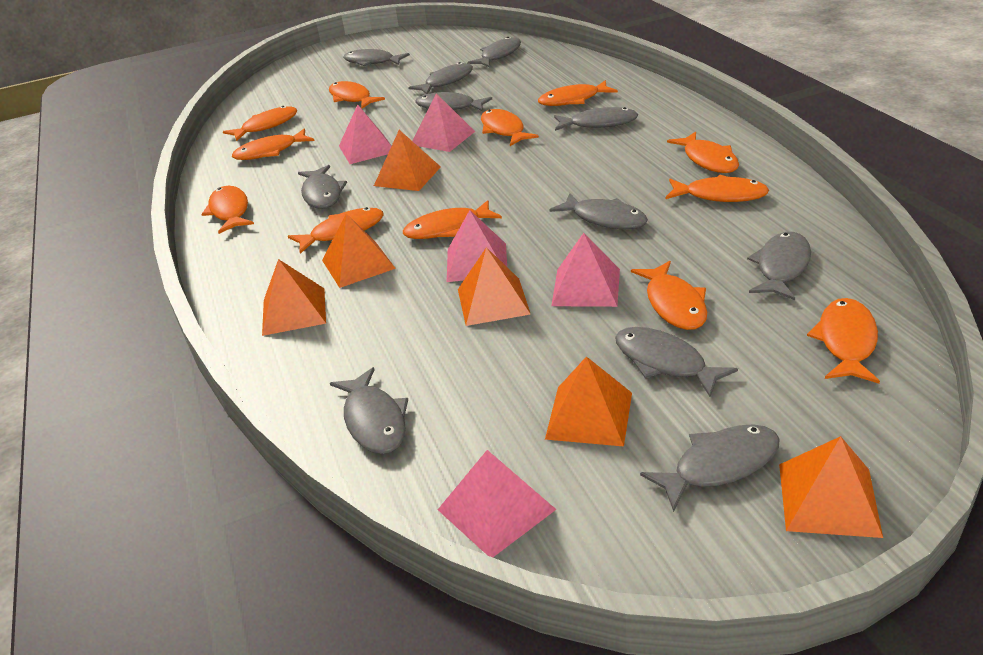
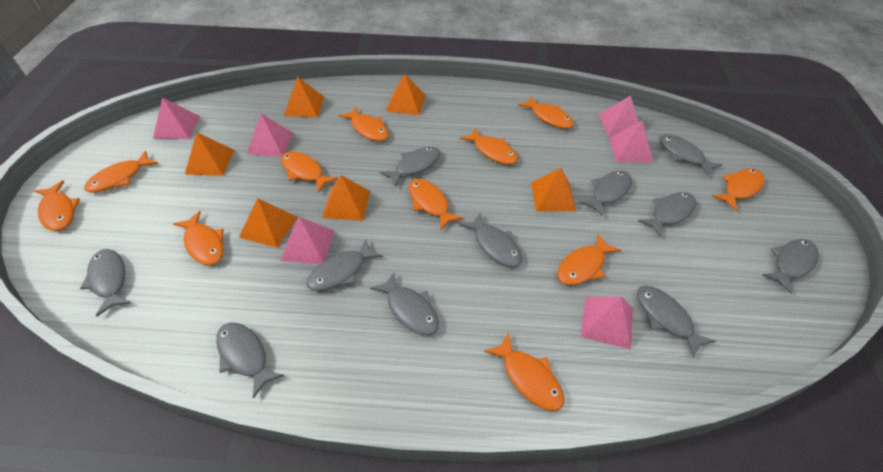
orange fish: 12 -> 11
pink pyramid: 5 -> 6

